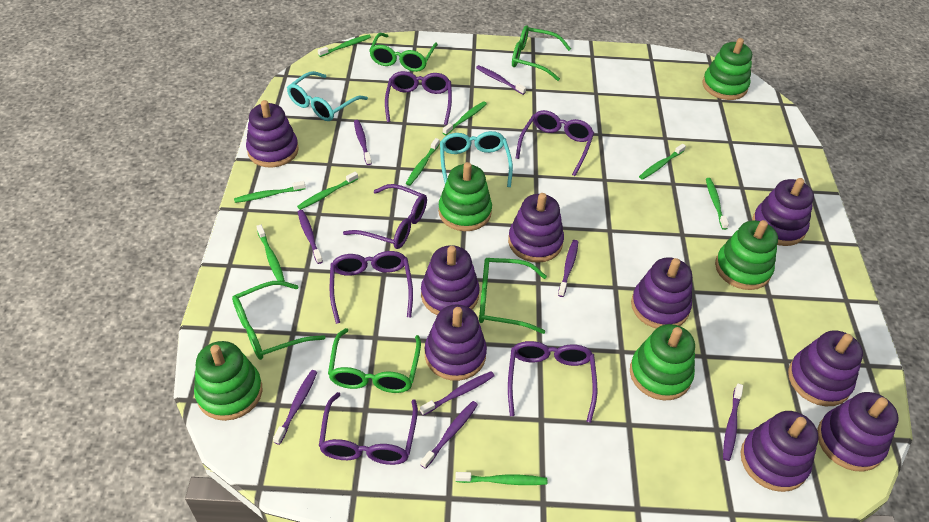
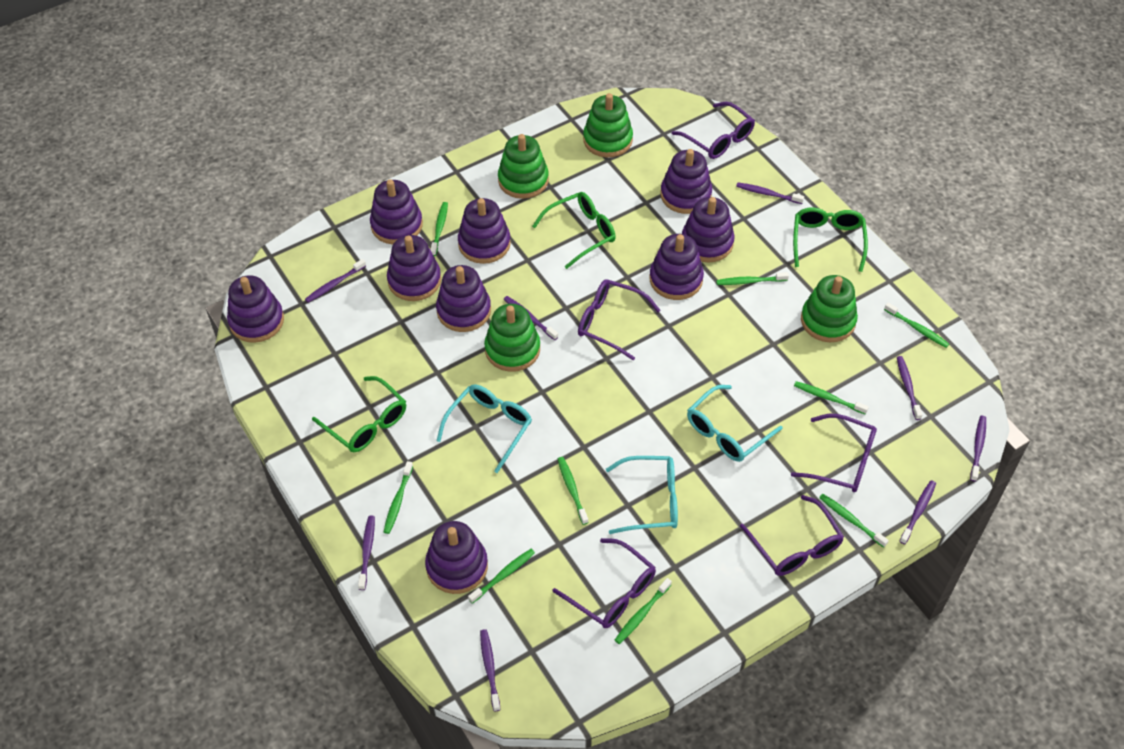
green glasses: 5 -> 3
green stacking toy: 5 -> 4
purple glasses: 6 -> 5
turquoise glasses: 2 -> 3

